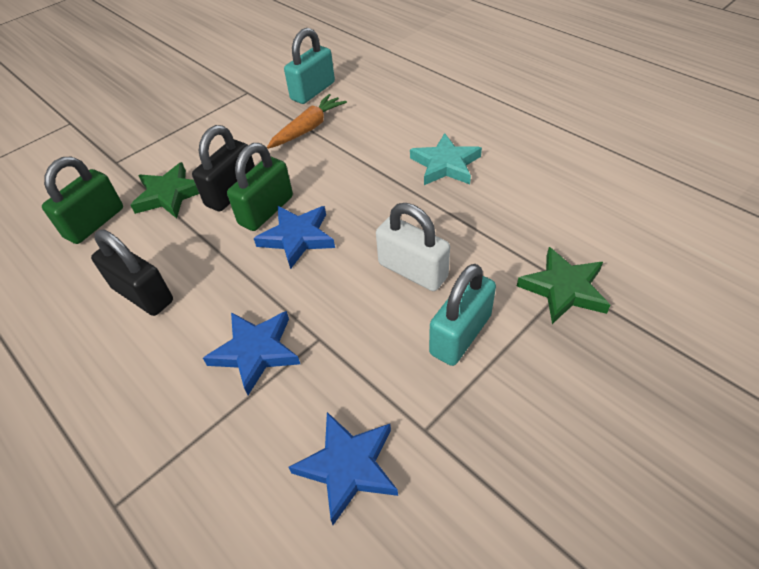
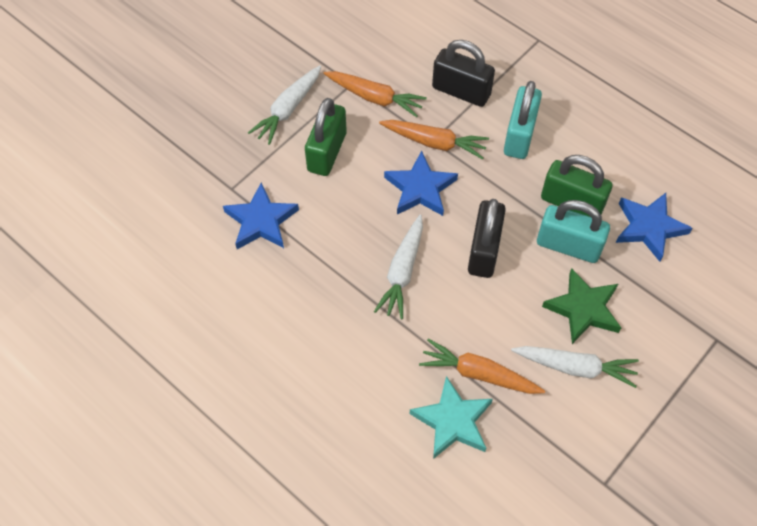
green star: 2 -> 1
orange carrot: 1 -> 3
white carrot: 0 -> 3
white padlock: 1 -> 0

